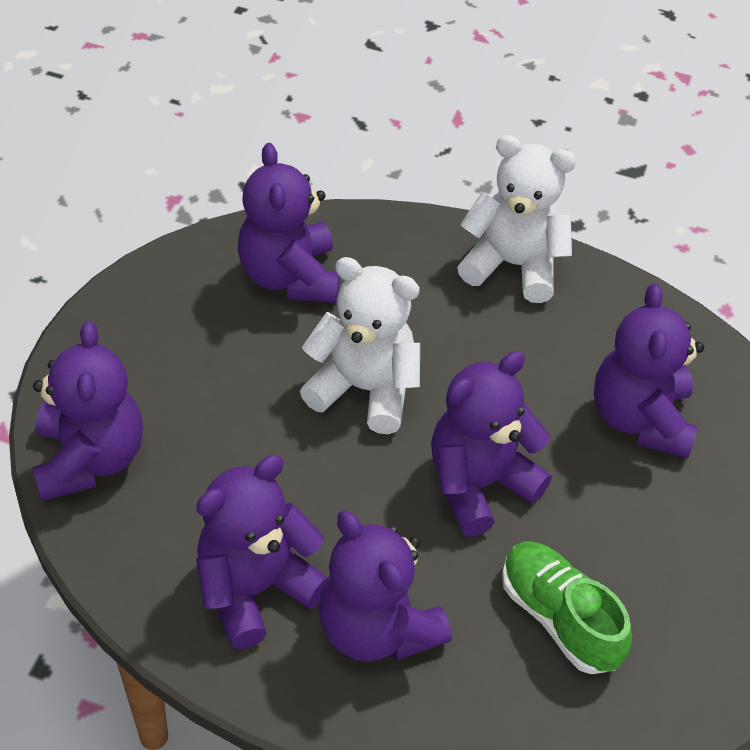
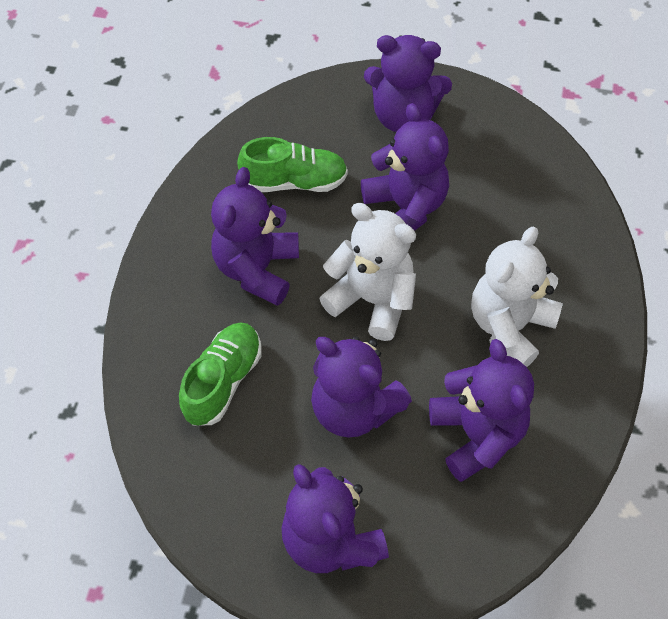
green shoe: 1 -> 2

